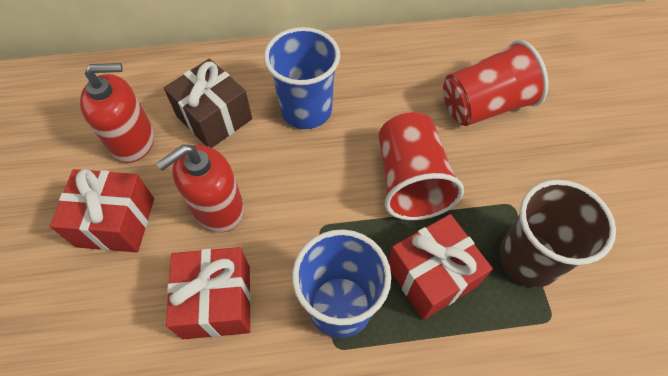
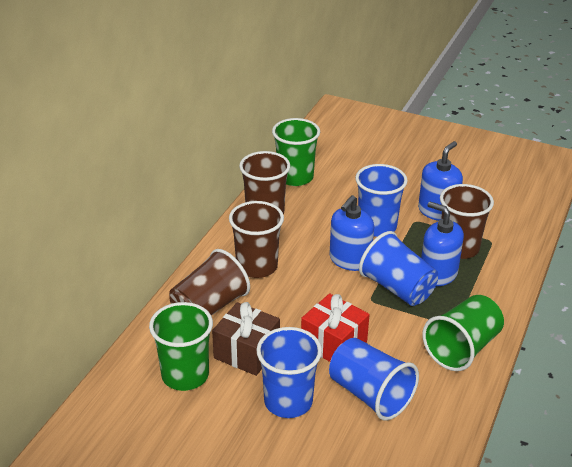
blue cup: 2 -> 4
blue soap dispenser: 0 -> 3
brown cup: 1 -> 4
green cup: 0 -> 3
red cup: 2 -> 0
red gift: 3 -> 1
red soap dispenser: 2 -> 0

